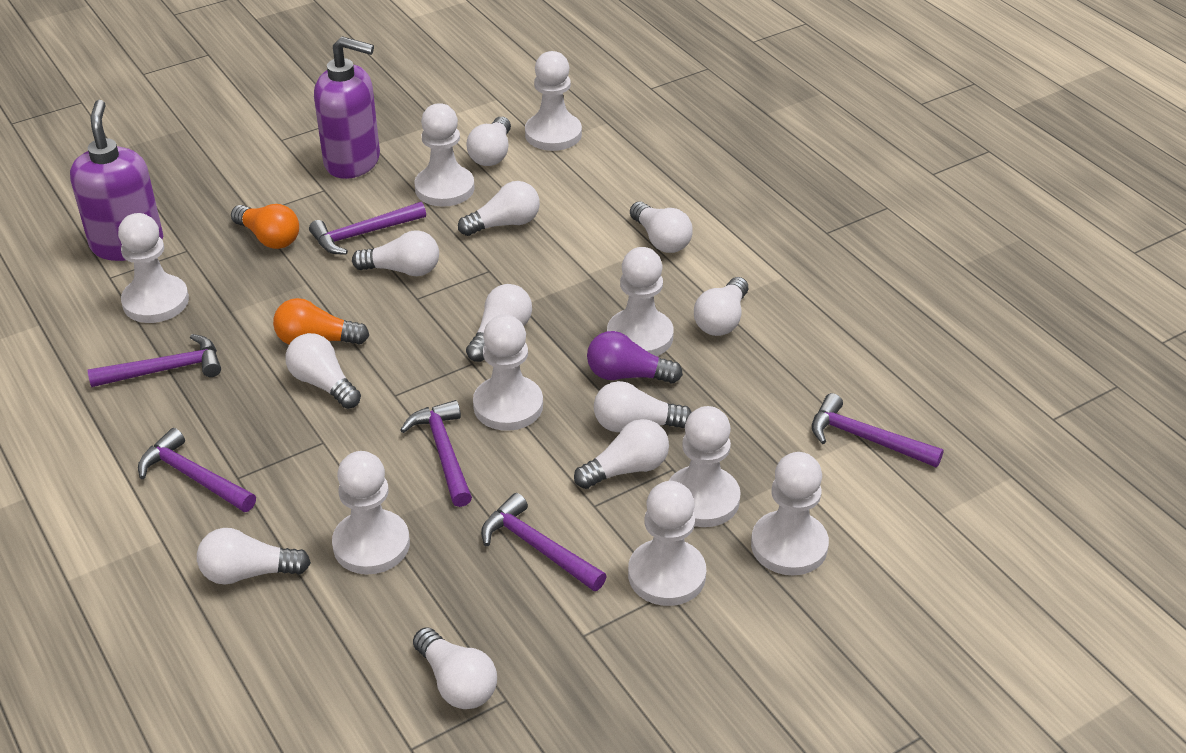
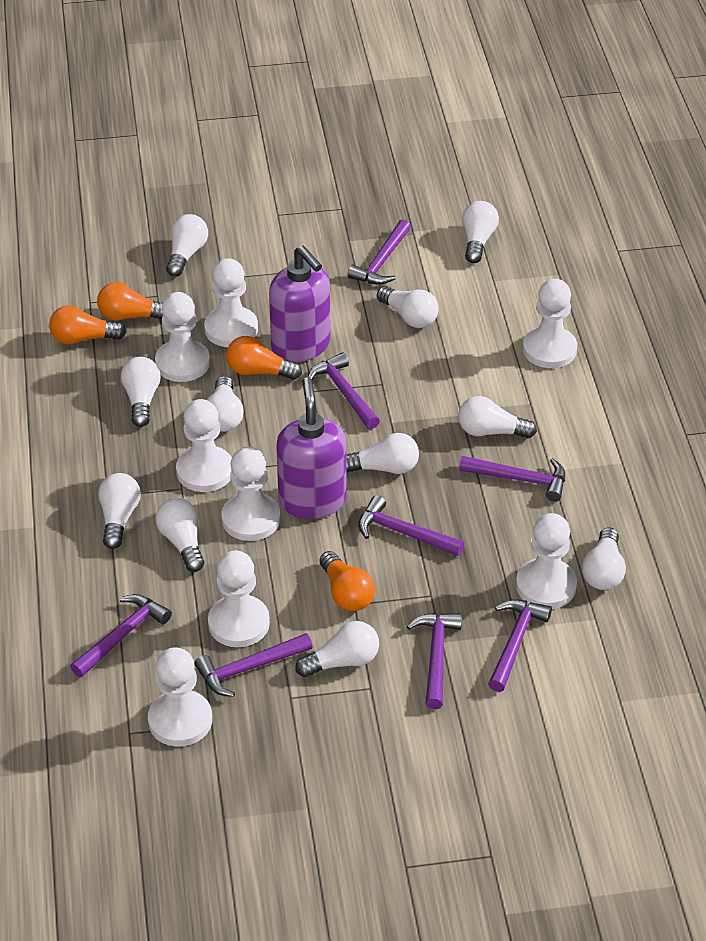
orange light bulb: 2 -> 4
purple hammer: 6 -> 8
purple light bulb: 1 -> 0
white pawn: 9 -> 8

